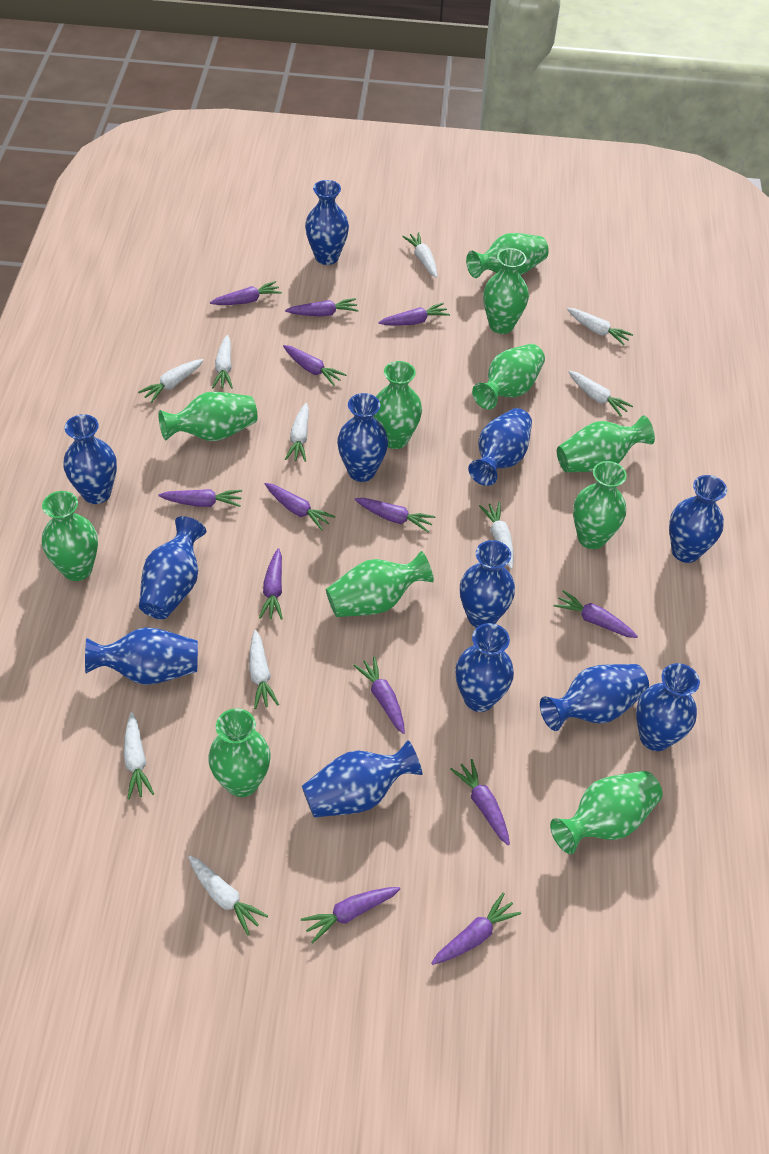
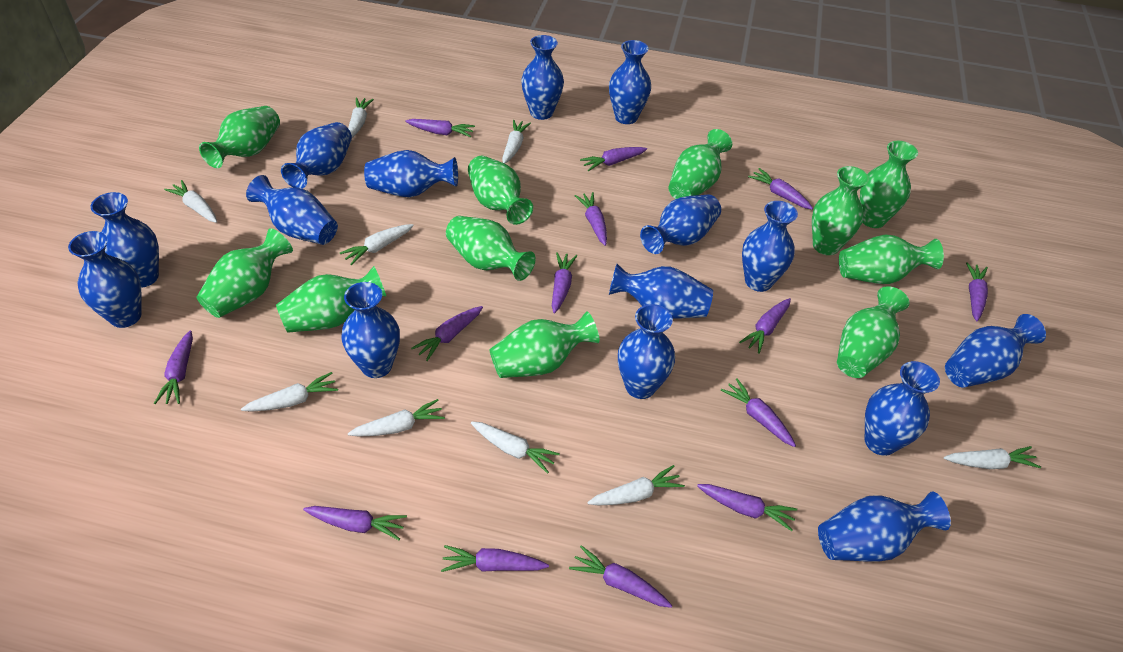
blue vase: 12 -> 15
purple carrot: 13 -> 14
white carrot: 10 -> 9

